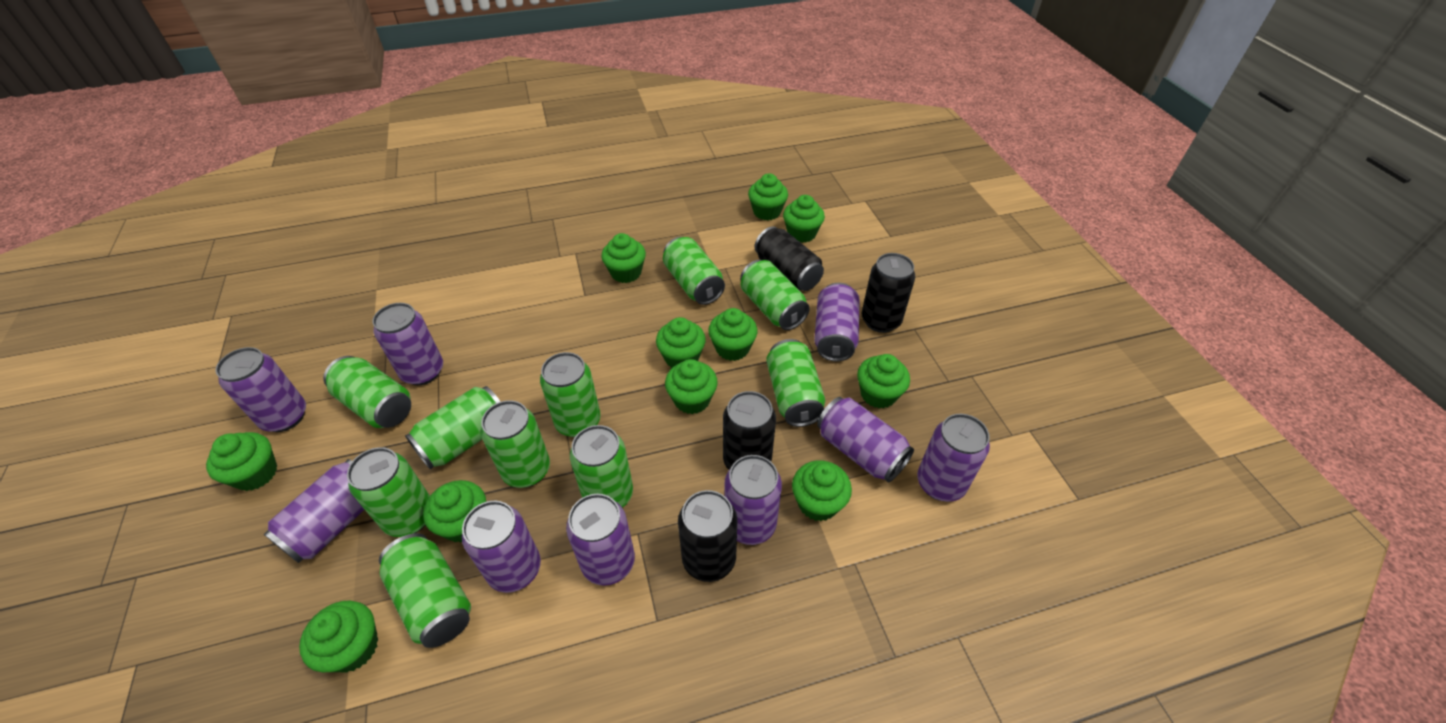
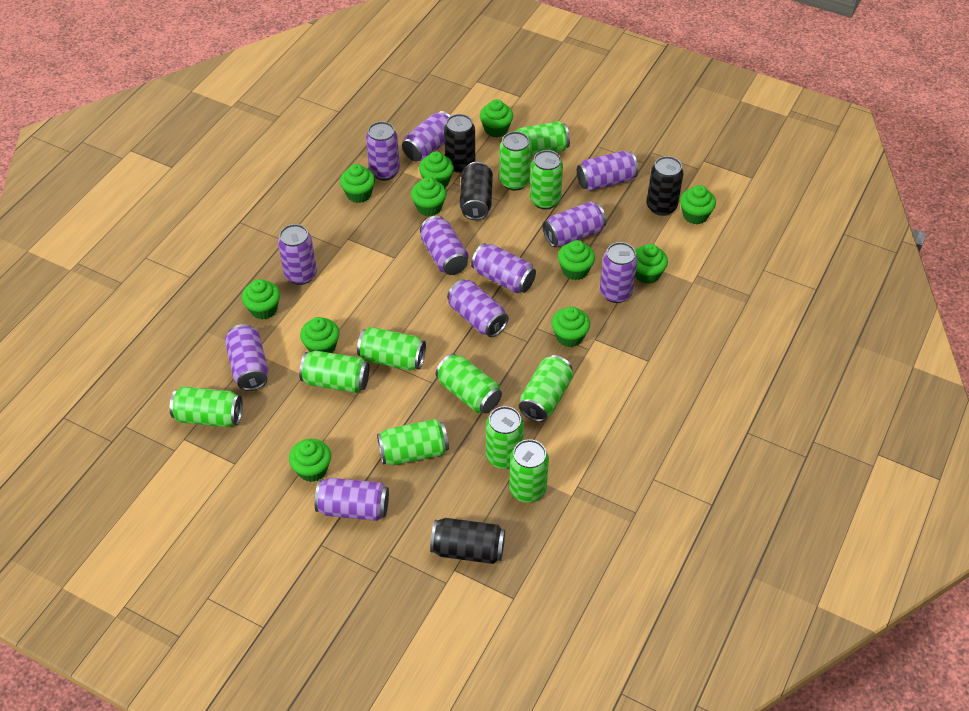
green can: 10 -> 11
purple can: 9 -> 11

